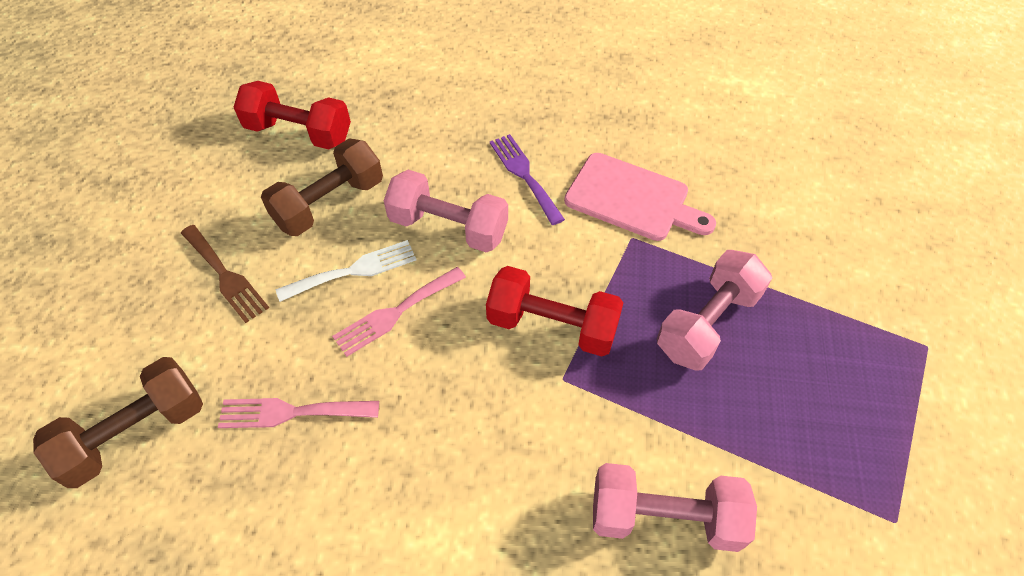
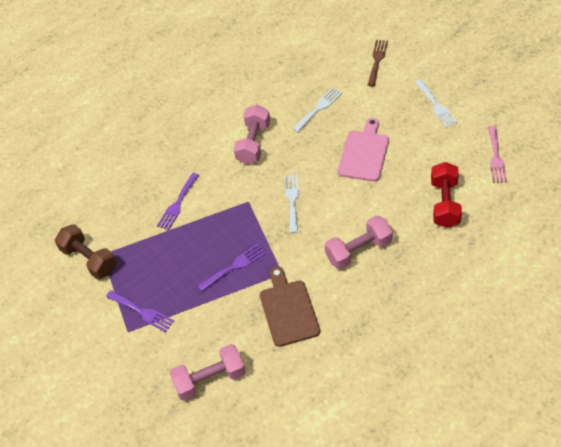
brown cutting board: 0 -> 1
brown dumbbell: 2 -> 1
pink fork: 2 -> 1
purple fork: 1 -> 3
red dumbbell: 2 -> 1
white fork: 1 -> 3

